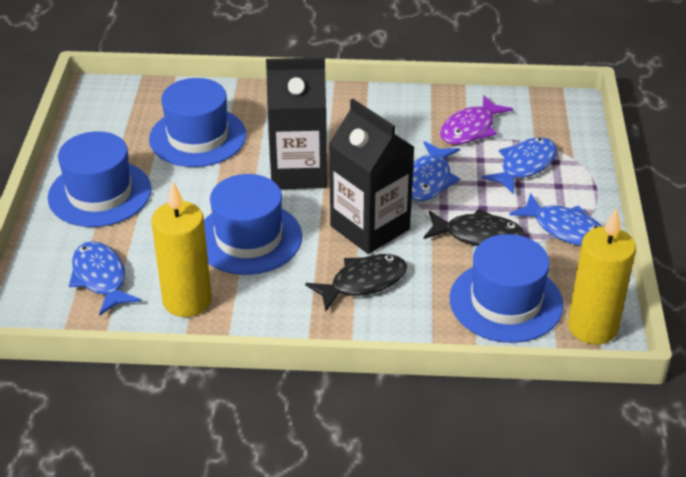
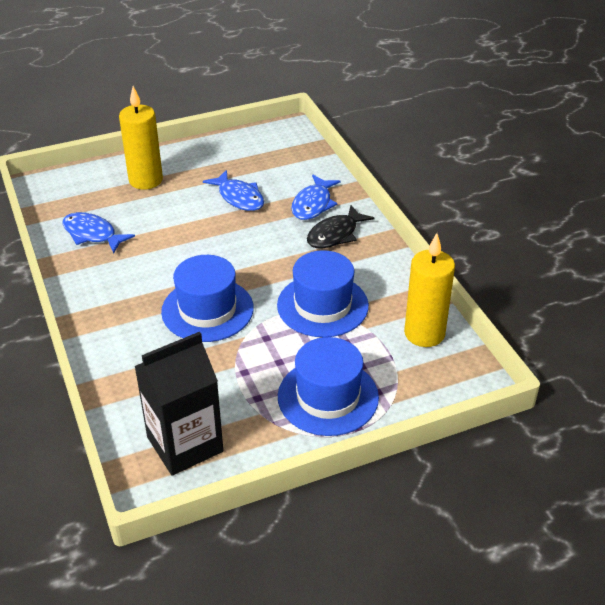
black carton: 2 -> 1
black fish: 2 -> 1
blue fish: 4 -> 3
blue hat: 4 -> 3
purple fish: 1 -> 0

